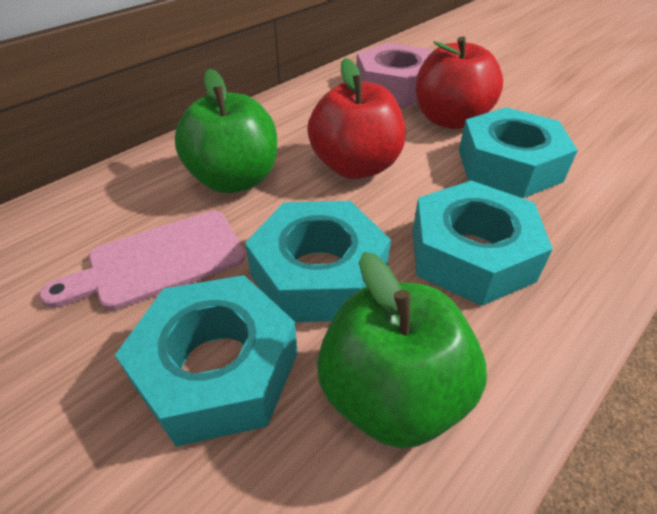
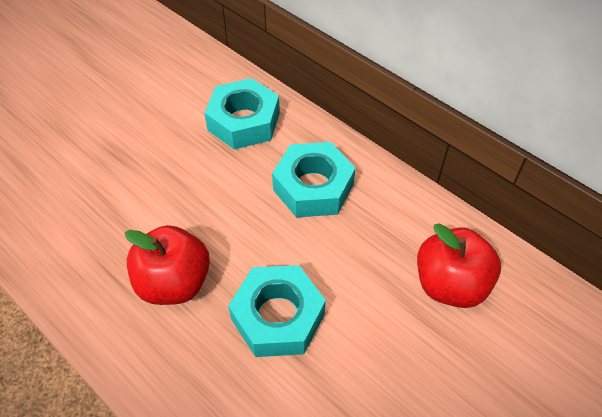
green apple: 2 -> 0
pink cutting board: 1 -> 0
pink nut: 1 -> 0
turquoise nut: 4 -> 3

